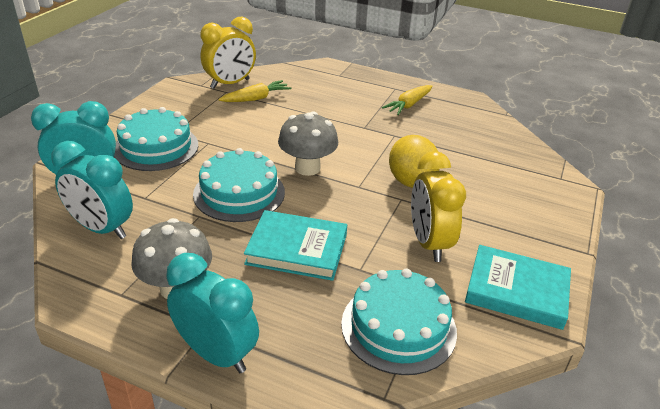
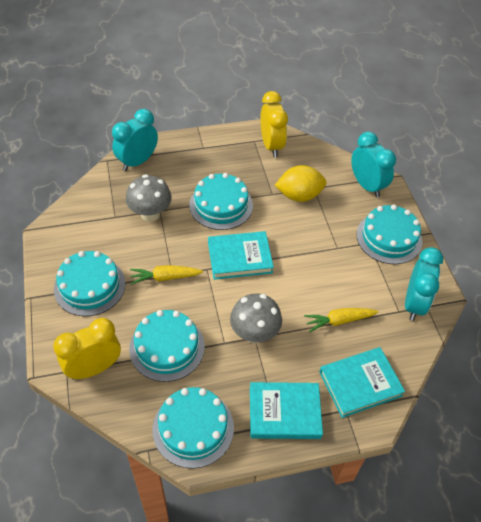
turquoise book: 2 -> 3
turquoise cake: 3 -> 5

